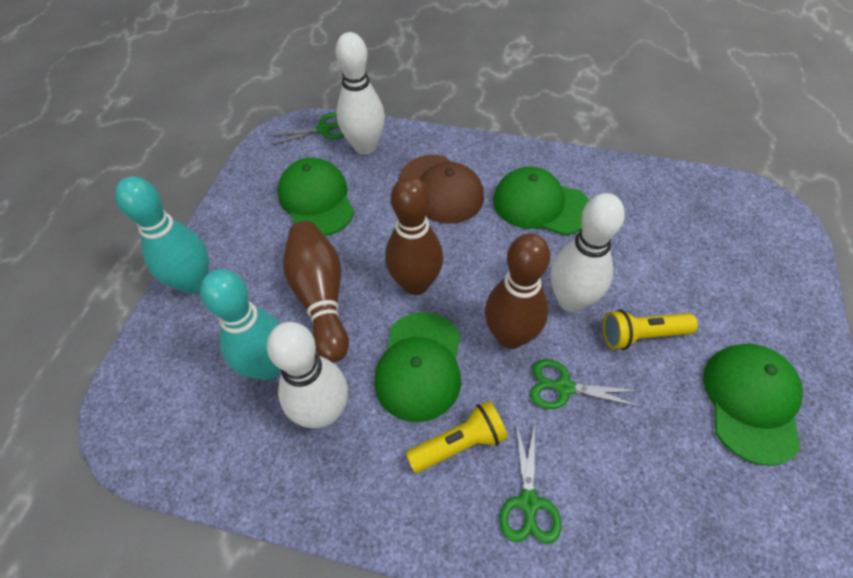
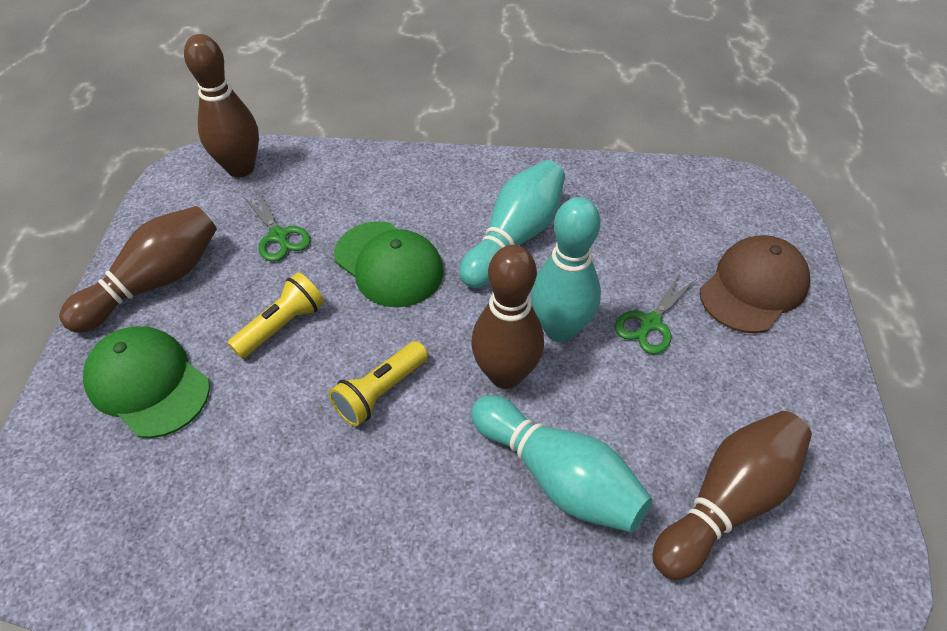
brown bowling pin: 3 -> 4
green cap: 4 -> 2
green scissors: 3 -> 2
turquoise bowling pin: 2 -> 3
white bowling pin: 3 -> 0

